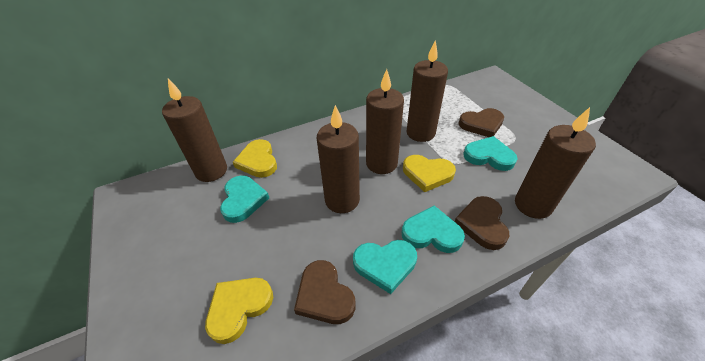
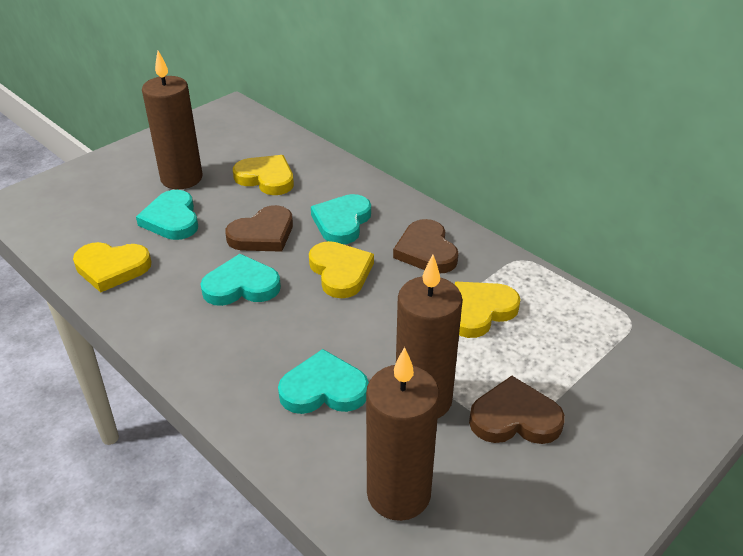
brown candle: 5 -> 3
yellow heart: 3 -> 4

